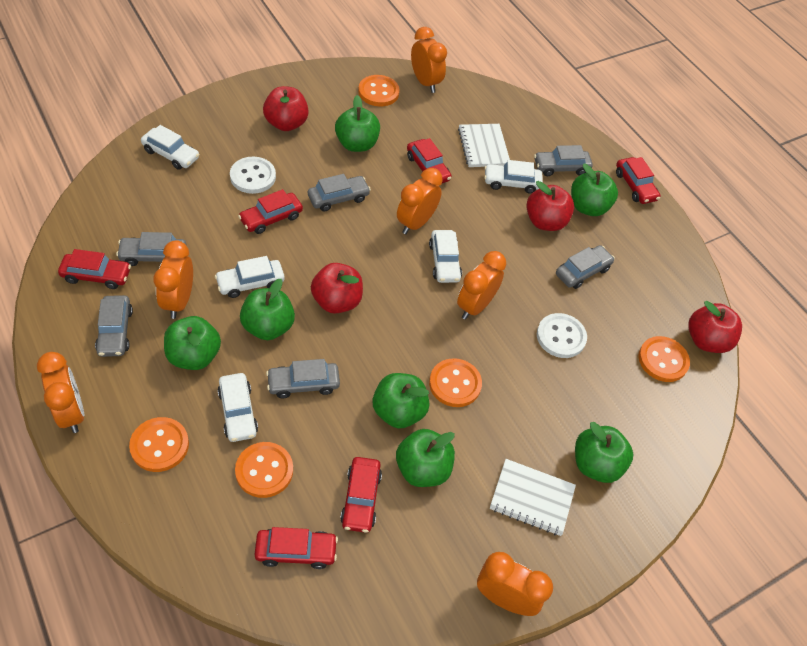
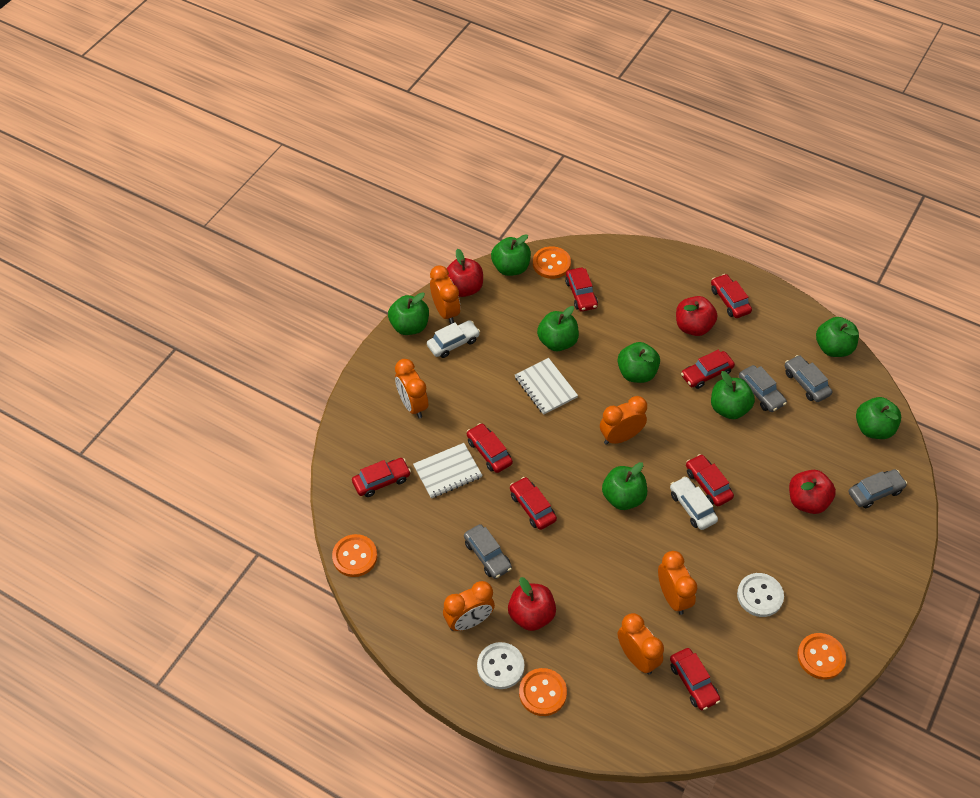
green apple: 7 -> 8
grey car: 6 -> 4
orange button: 5 -> 4
red car: 6 -> 8
white car: 5 -> 2

